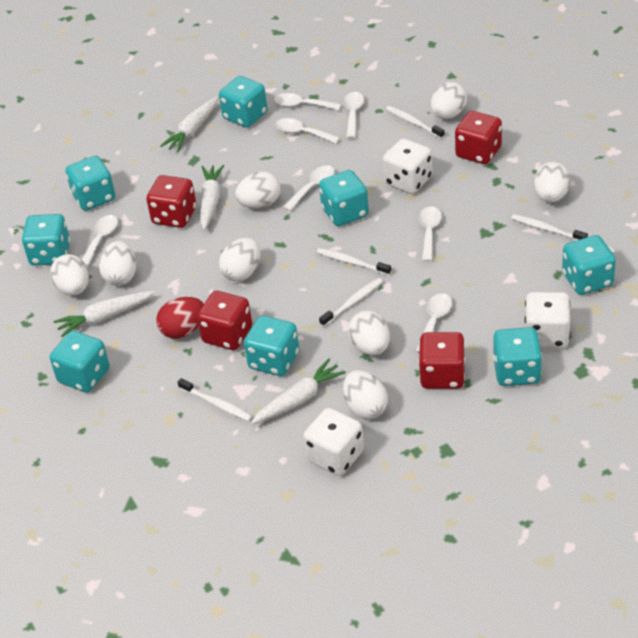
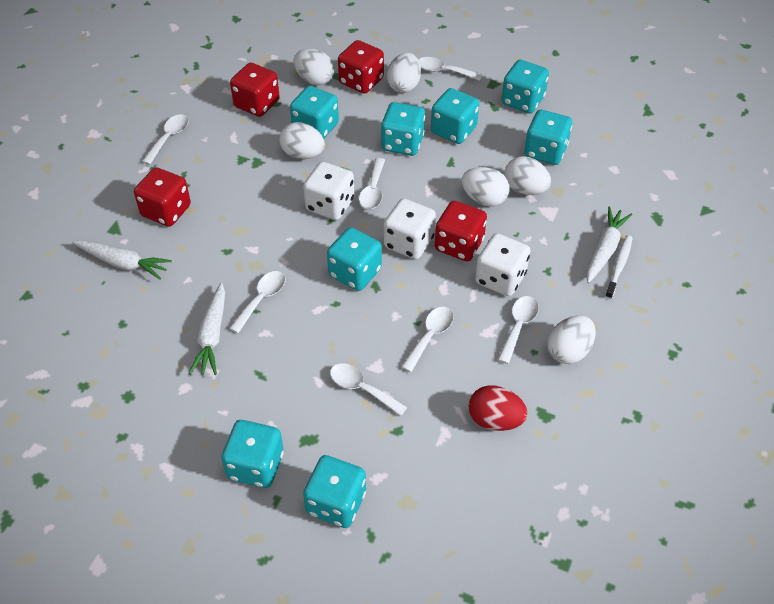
white carrot: 4 -> 3
white egg: 8 -> 6
white toothbrush: 5 -> 1

